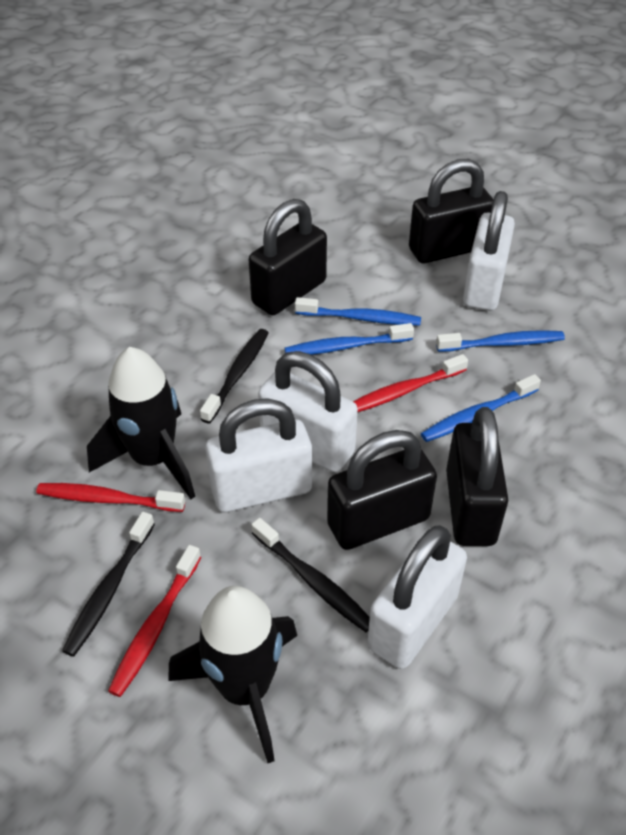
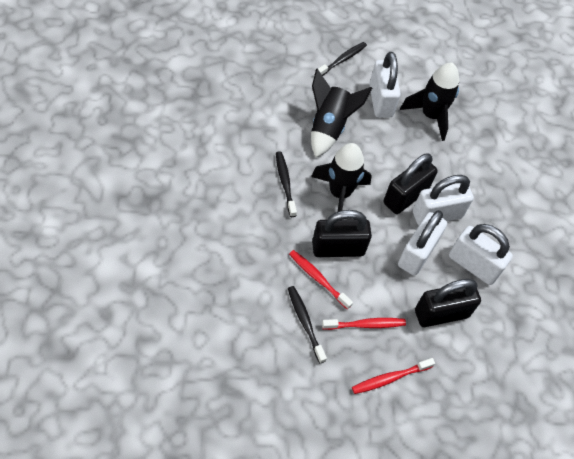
black padlock: 4 -> 3
black rocket: 2 -> 3
blue toothbrush: 4 -> 0

